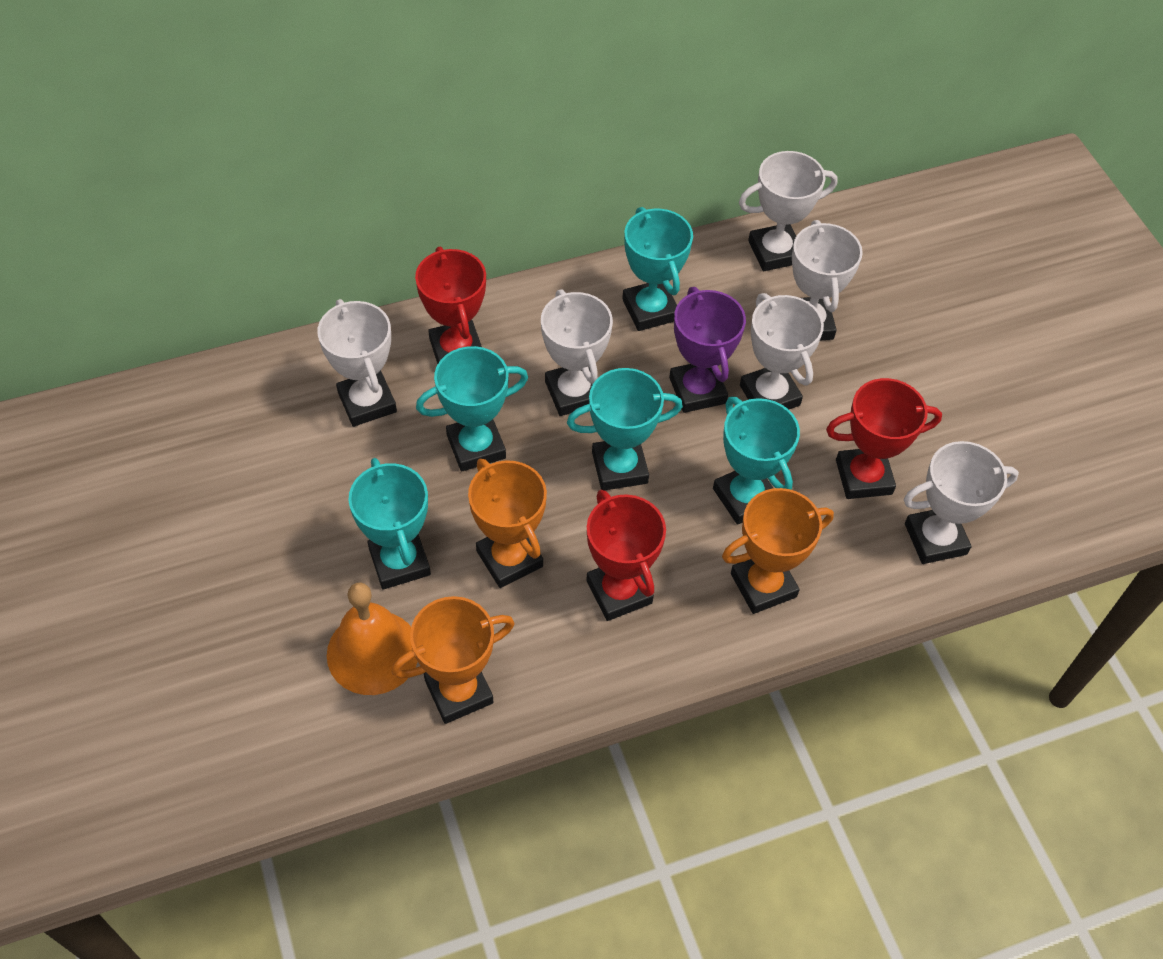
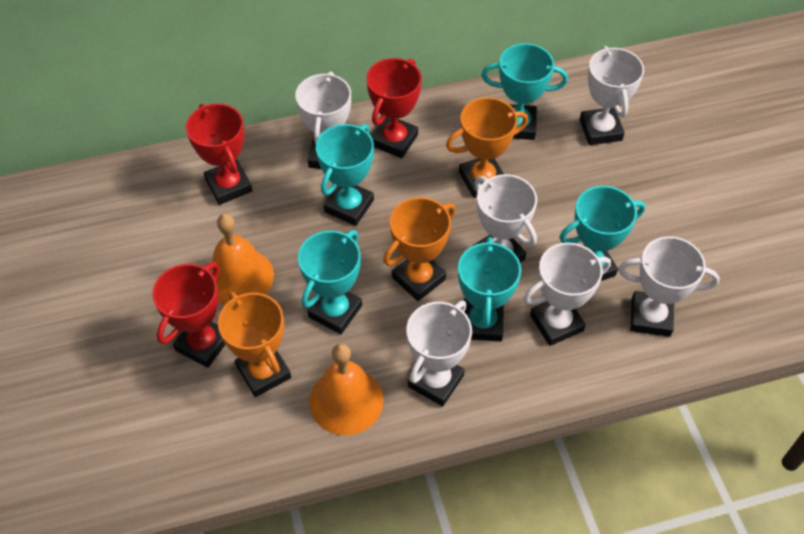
orange bell: 1 -> 2
purple trophy: 1 -> 0

